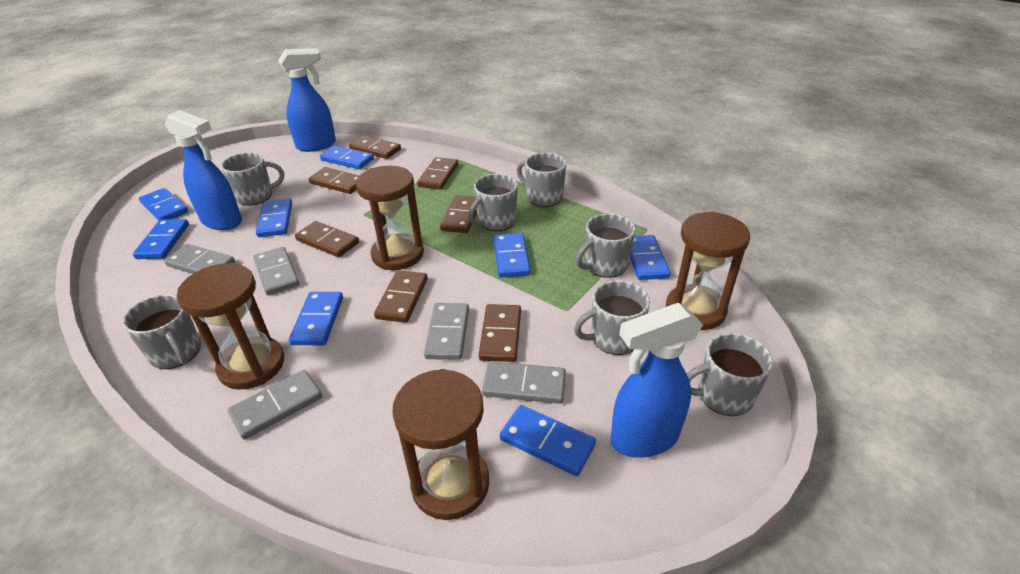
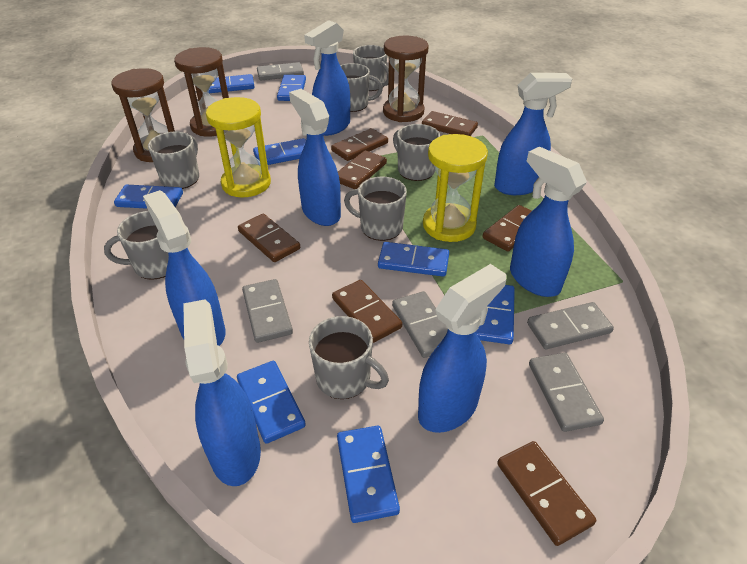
blue spray bottle: 3 -> 7
brown hourglass: 4 -> 3
yellow hourglass: 0 -> 2

